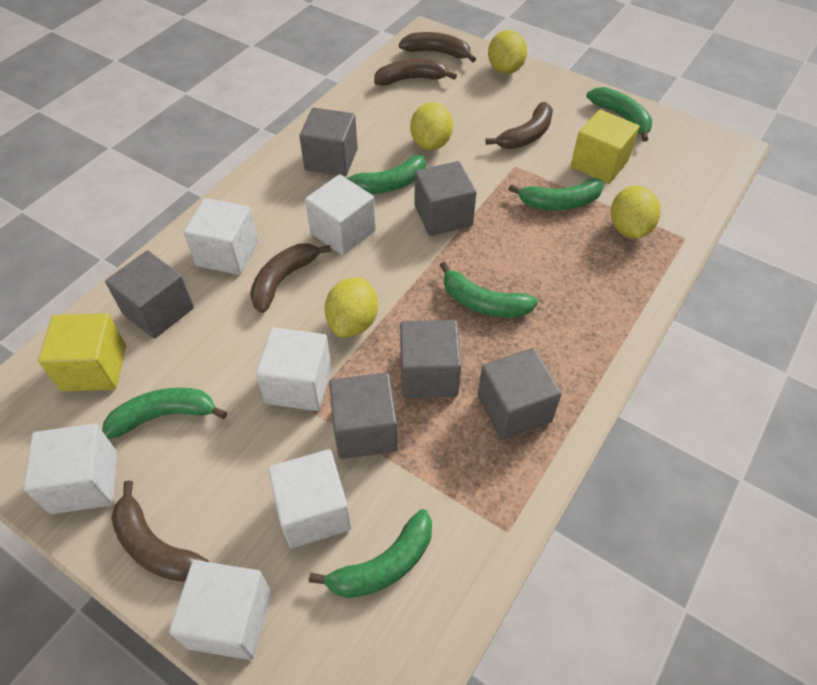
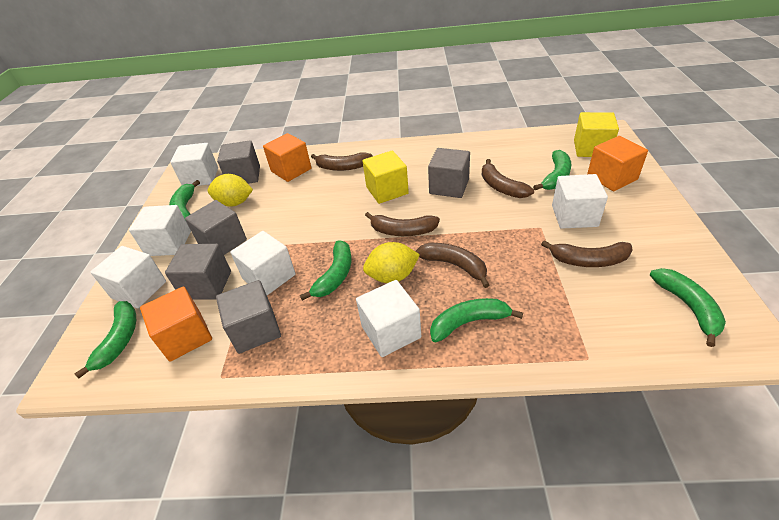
grey cube: 6 -> 5
orange cube: 0 -> 3
yellow lemon: 4 -> 2

